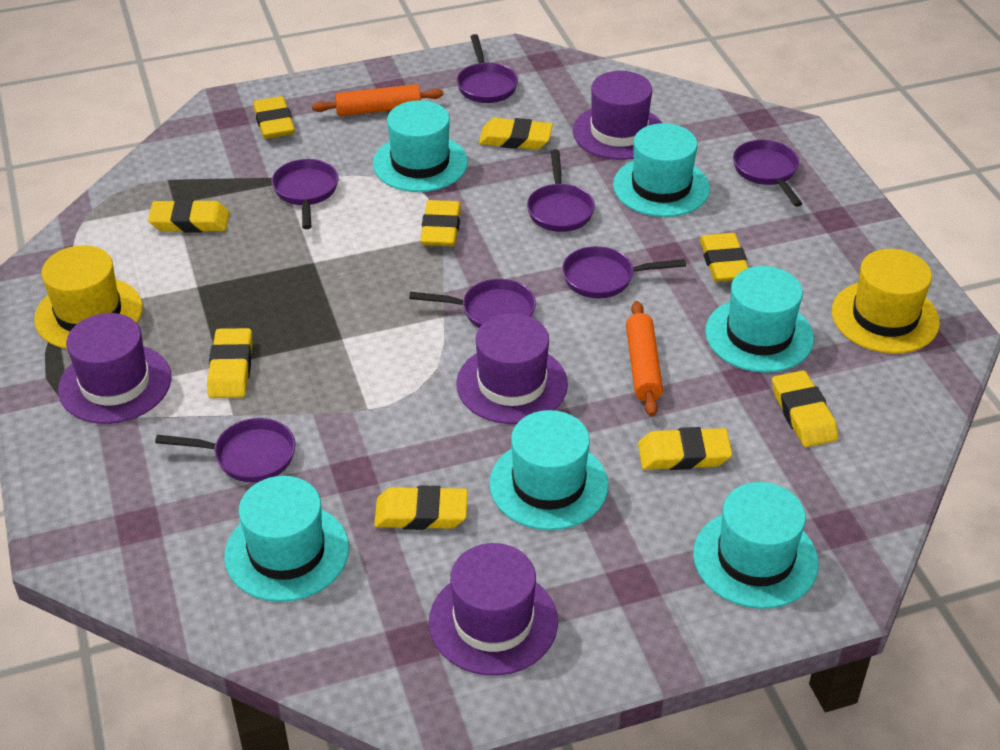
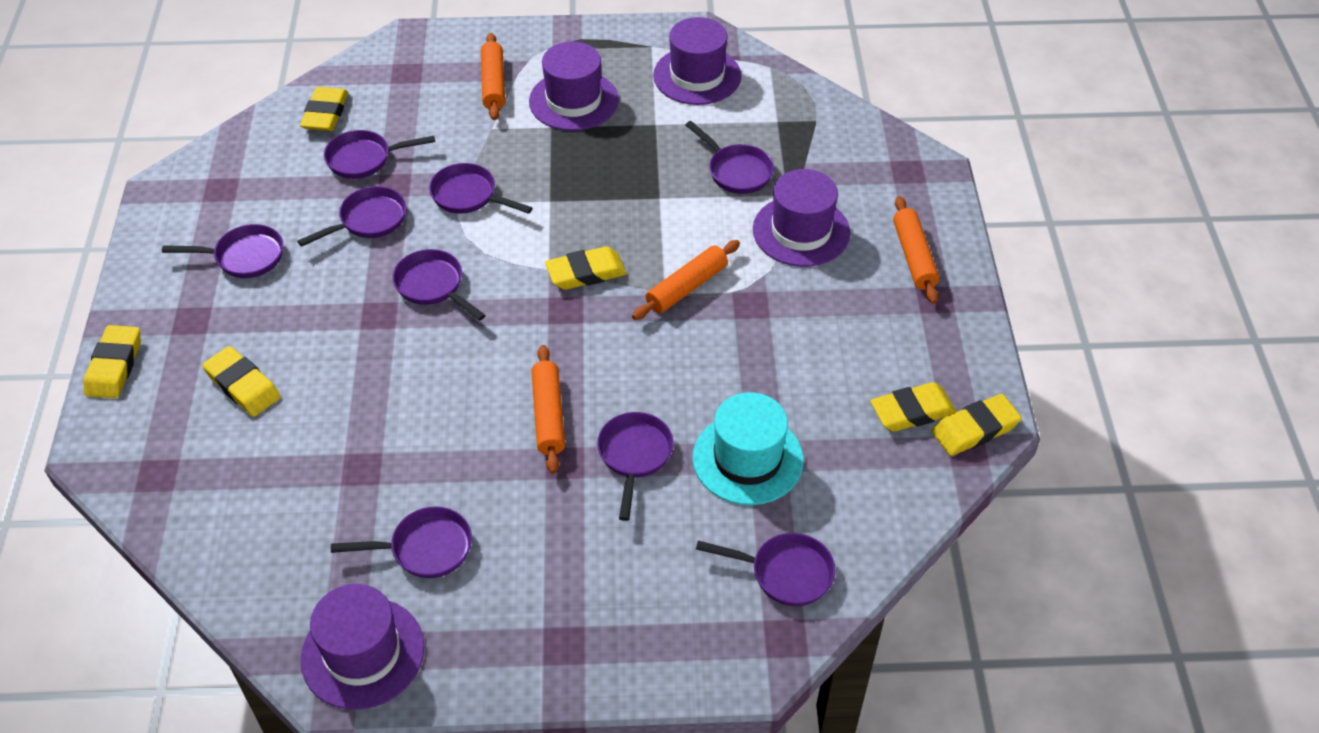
orange rolling pin: 2 -> 4
purple pan: 7 -> 9
turquoise hat: 6 -> 1
yellow eraser: 9 -> 6
yellow hat: 2 -> 0

